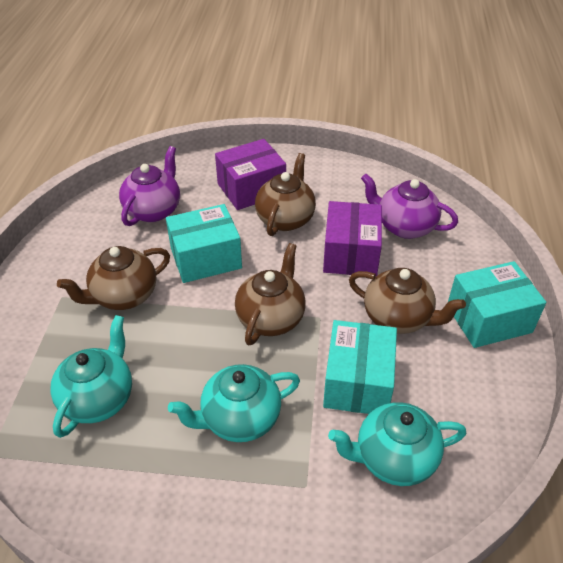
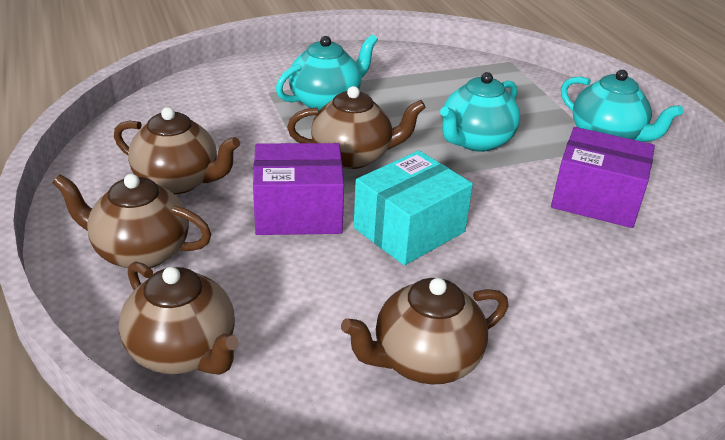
brown teapot: 4 -> 5
purple teapot: 2 -> 0
turquoise box: 3 -> 1

